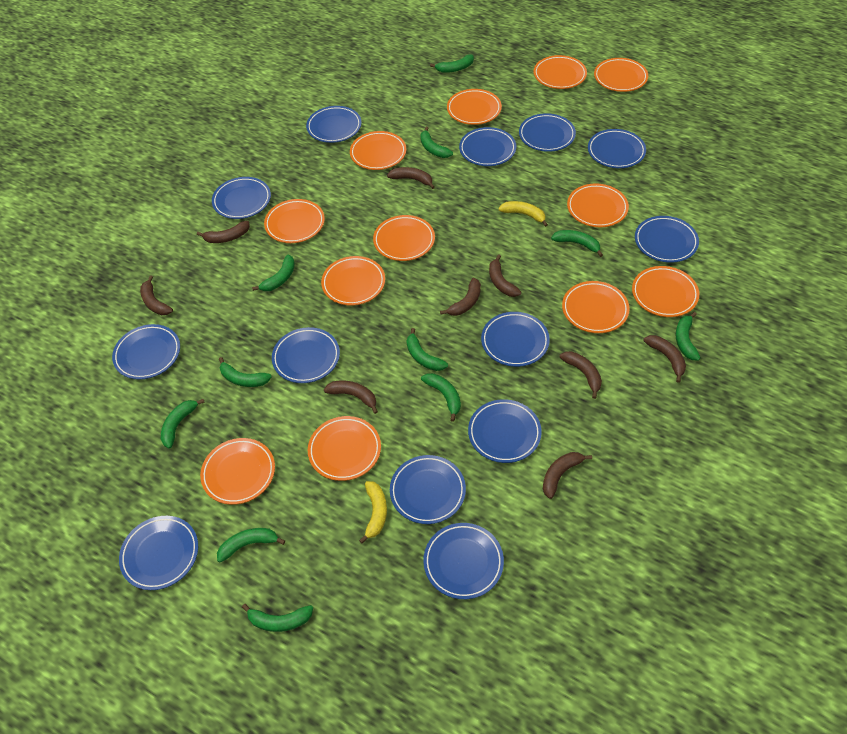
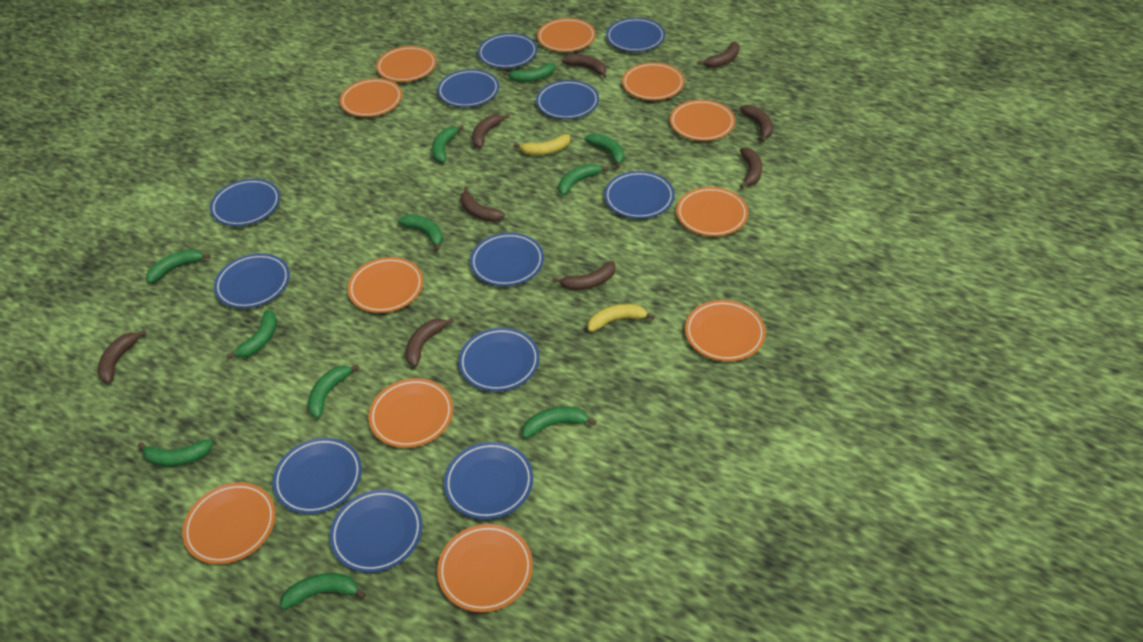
blue plate: 13 -> 12
orange plate: 12 -> 11

